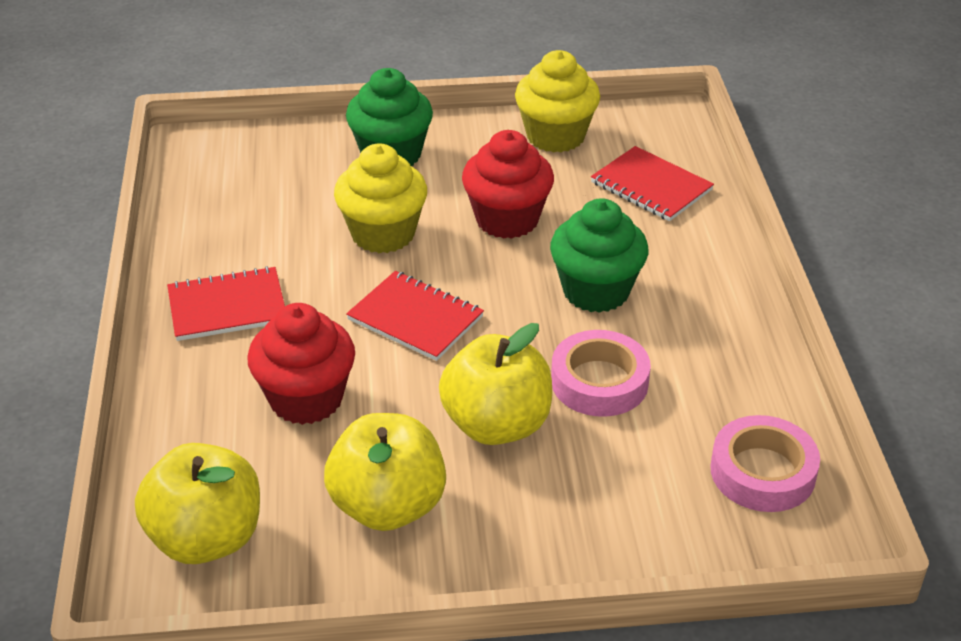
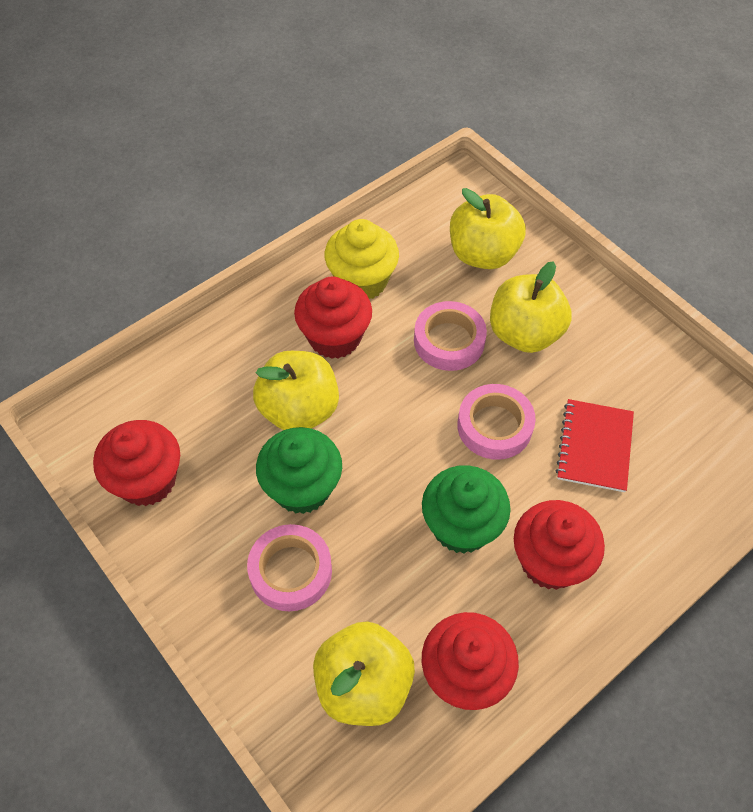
pink tape: 2 -> 3
red cupcake: 2 -> 4
red notebook: 3 -> 1
yellow apple: 3 -> 4
yellow cupcake: 2 -> 1

